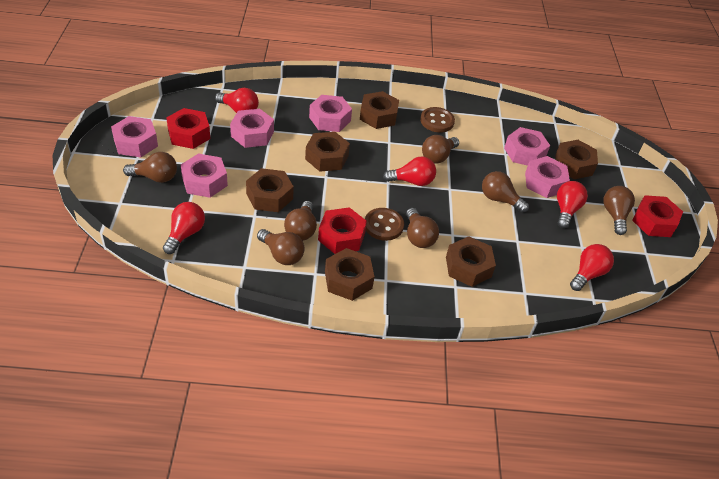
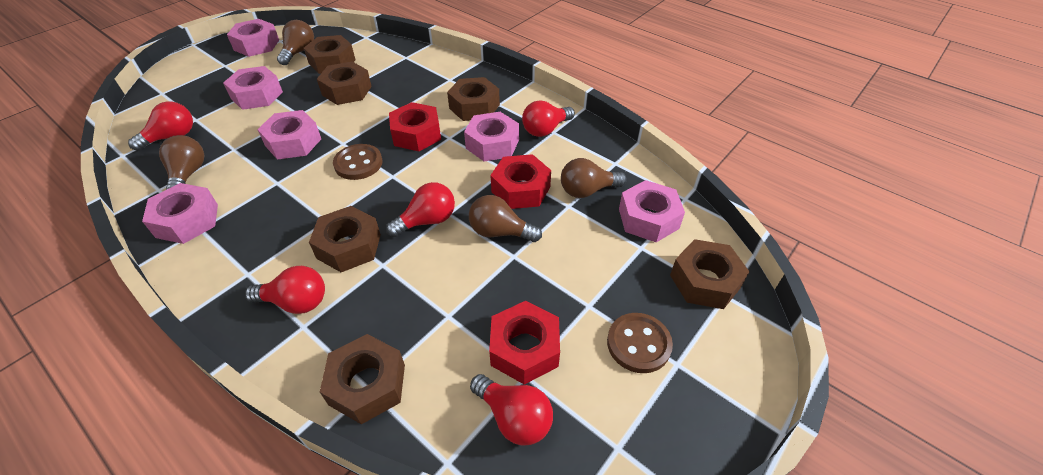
brown light bulb: 7 -> 4

